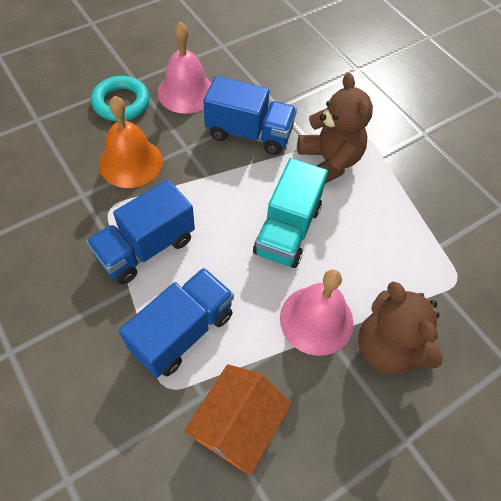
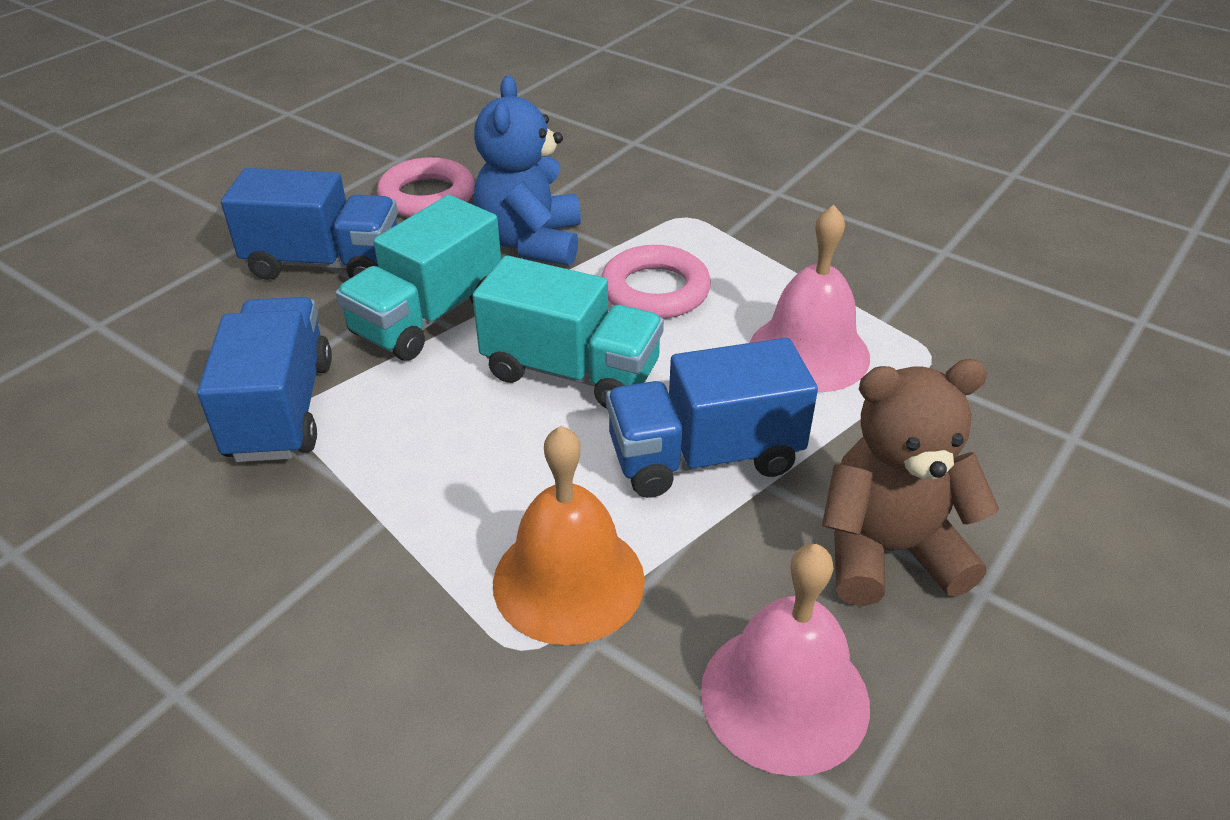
blue teddy bear: 0 -> 1
brown teddy bear: 2 -> 1
orange house: 1 -> 0
pink ring: 0 -> 2
turquoise ring: 1 -> 0
turquoise truck: 1 -> 2

